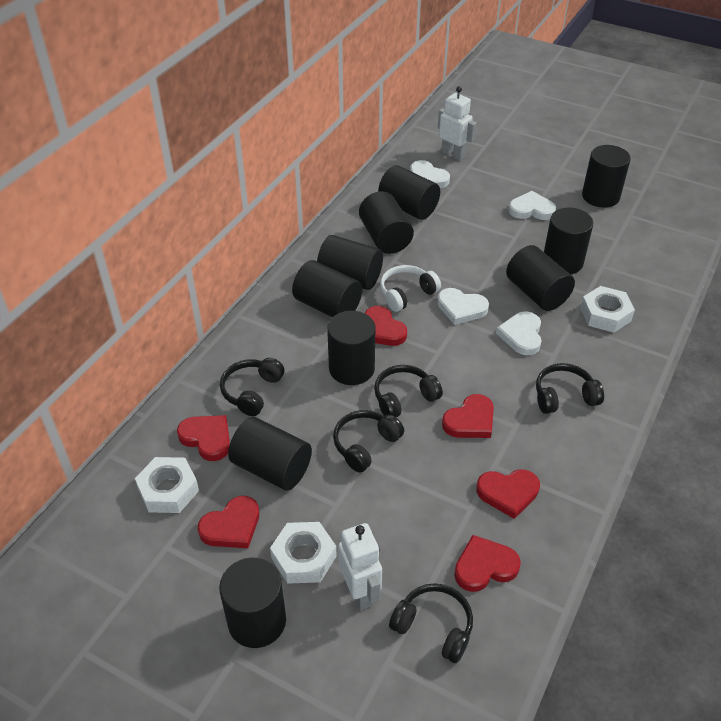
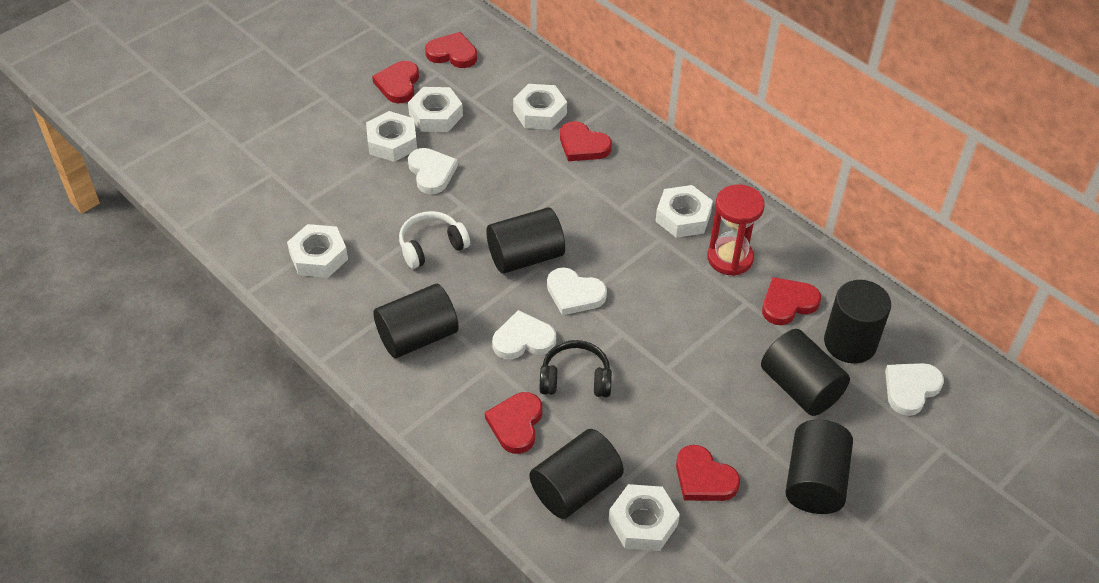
black cylinder: 10 -> 6
black headphones: 5 -> 1
red hourglass: 0 -> 1
white nut: 3 -> 6
white robot: 2 -> 0

